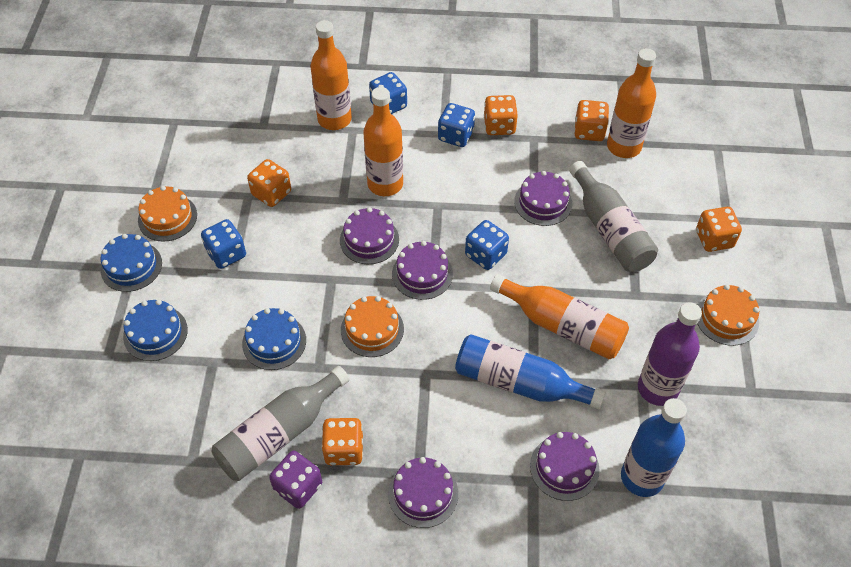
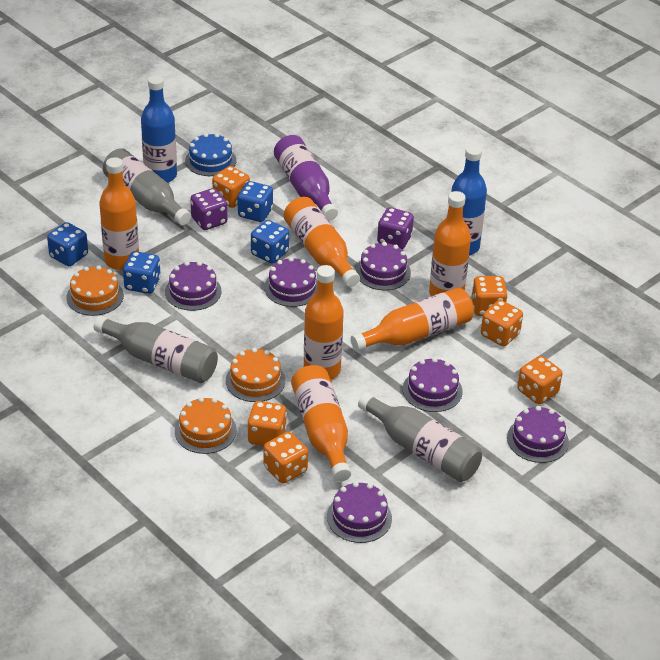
blue cake: 3 -> 1
grey bottle: 2 -> 3
orange bottle: 4 -> 6
orange dice: 5 -> 6
purple cake: 5 -> 6
purple dice: 1 -> 2

